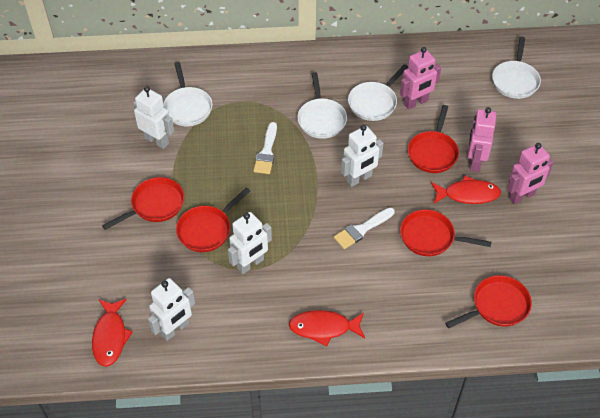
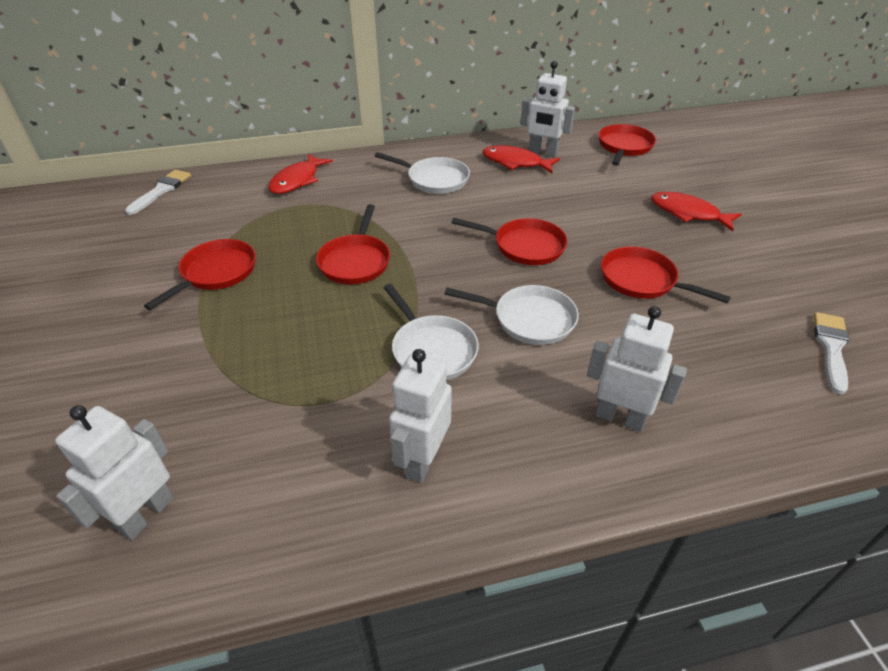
pink robot: 3 -> 0
white pan: 4 -> 3

